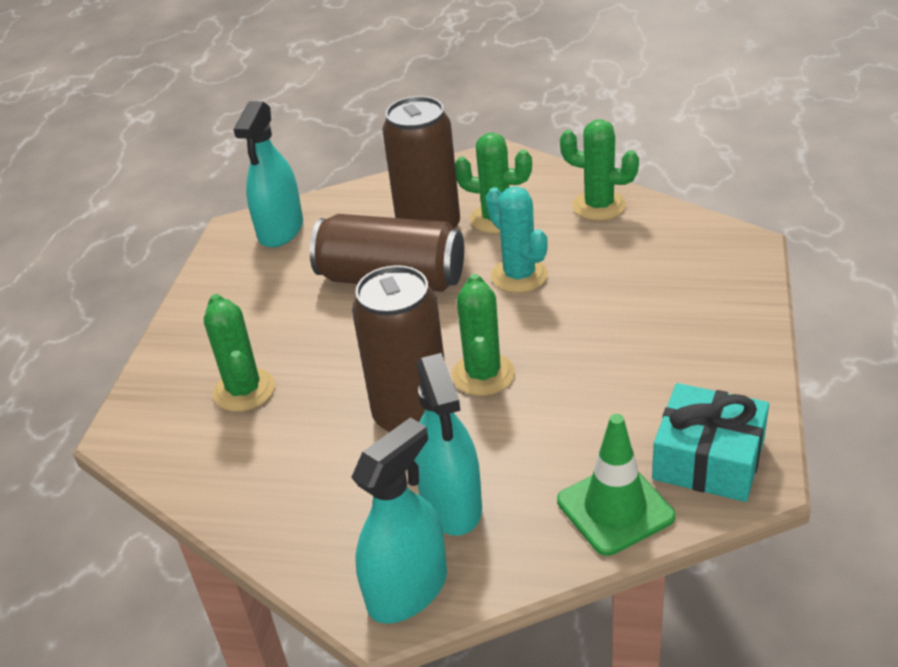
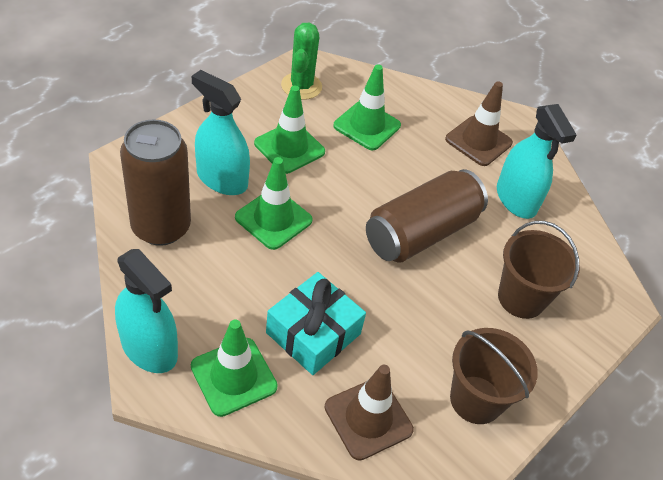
brown bucket: 0 -> 2
brown can: 3 -> 2
brown traffic cone: 0 -> 2
green cactus: 4 -> 1
green traffic cone: 1 -> 4
turquoise cactus: 1 -> 0

